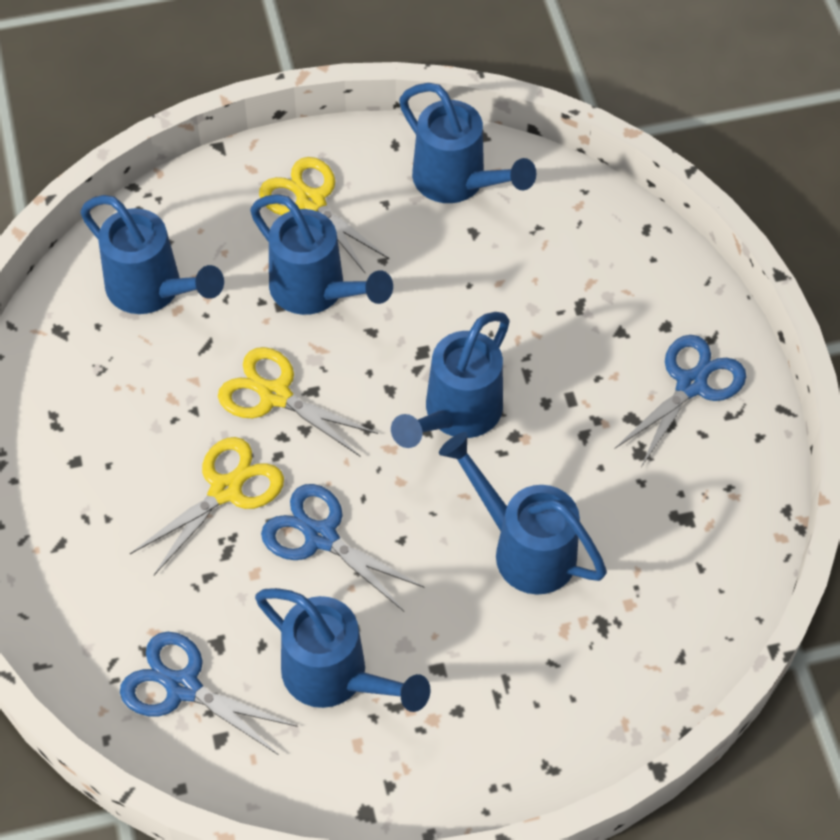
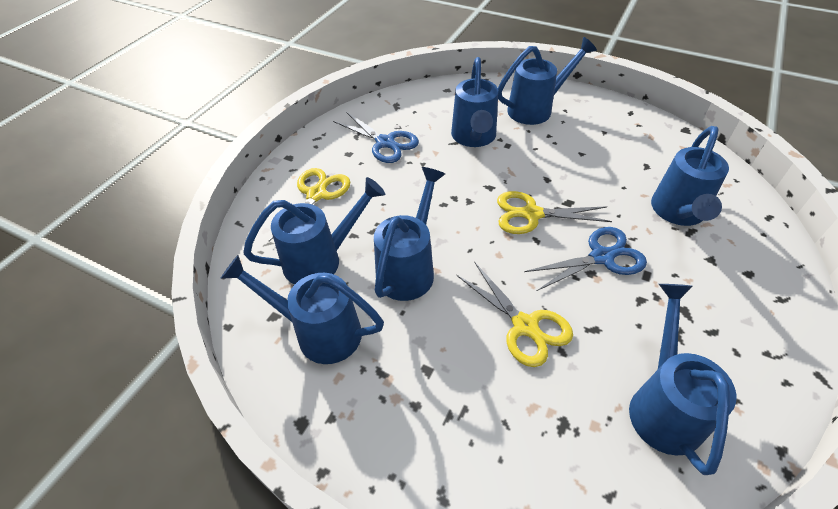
blue scissors: 3 -> 2
blue watering can: 6 -> 7

